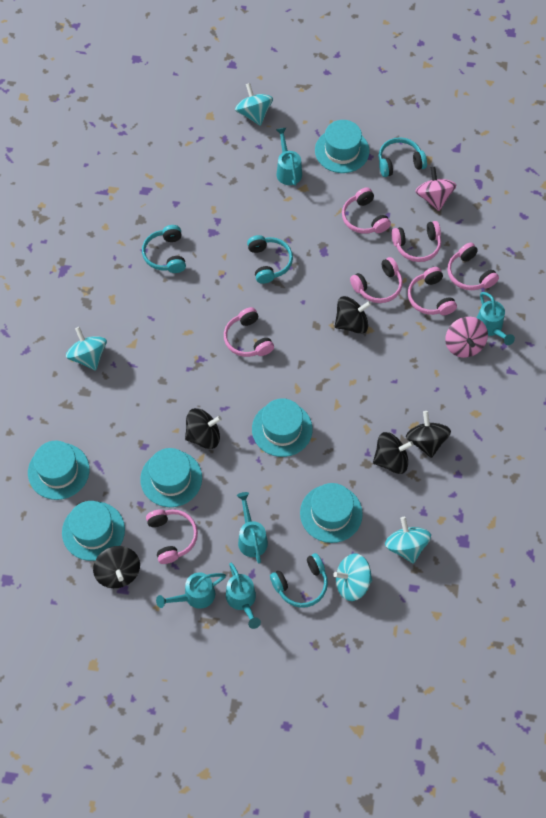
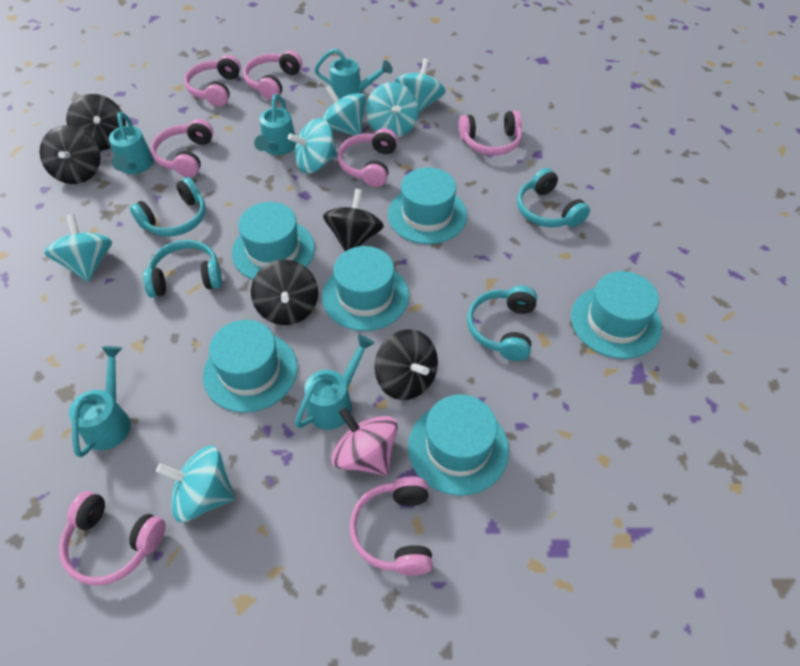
pink spinning top: 2 -> 1
turquoise spinning top: 4 -> 6

